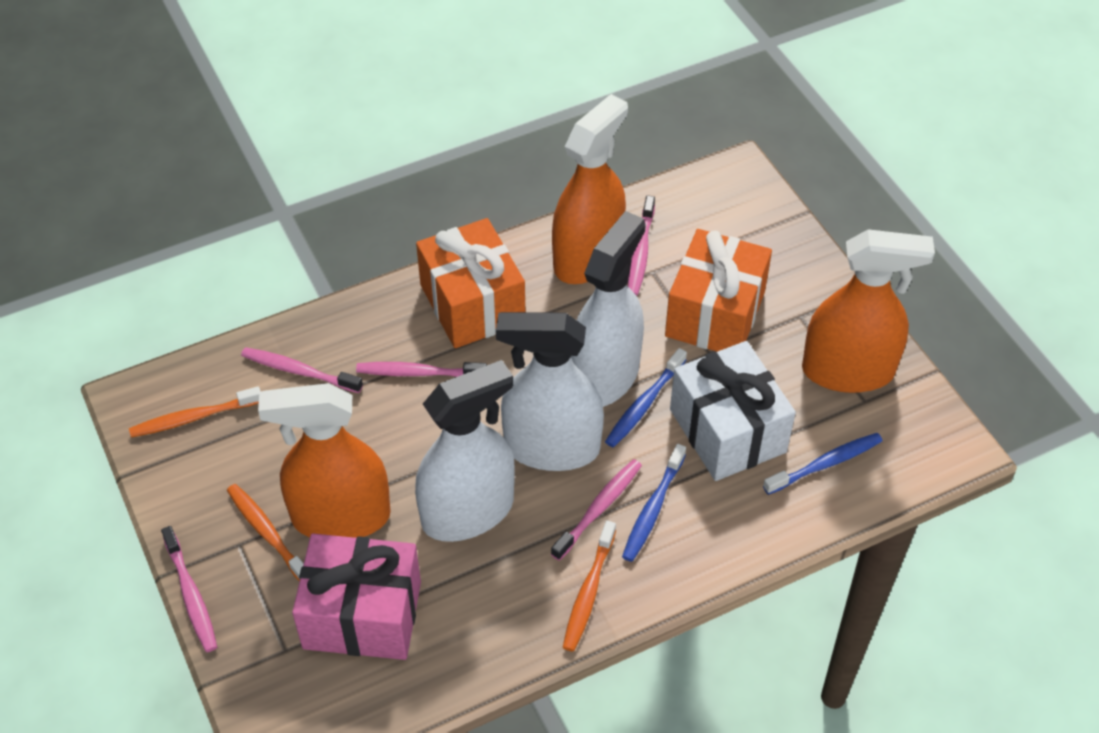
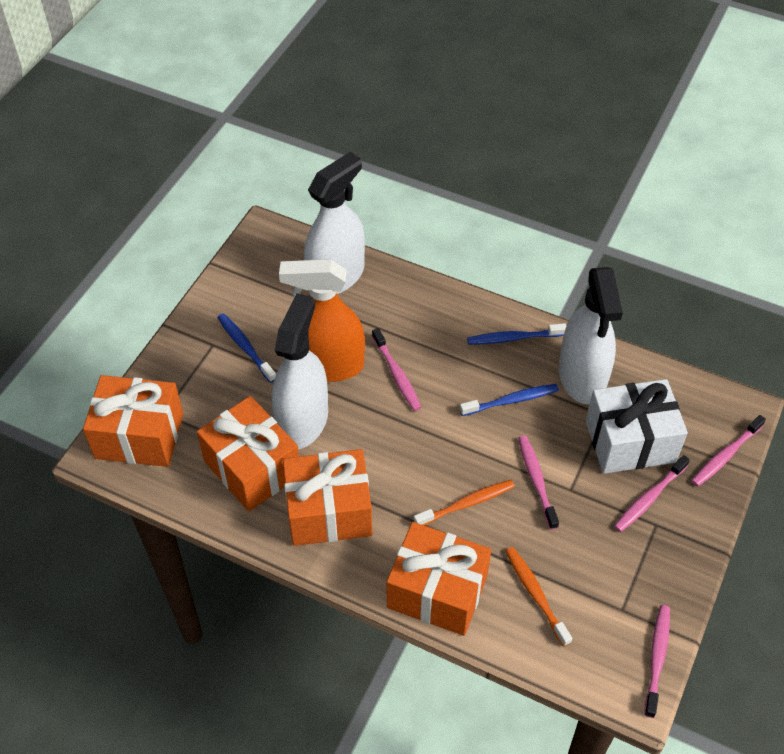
orange gift: 2 -> 4
orange spray bottle: 3 -> 1
orange toothbrush: 3 -> 2
pink gift: 1 -> 0

